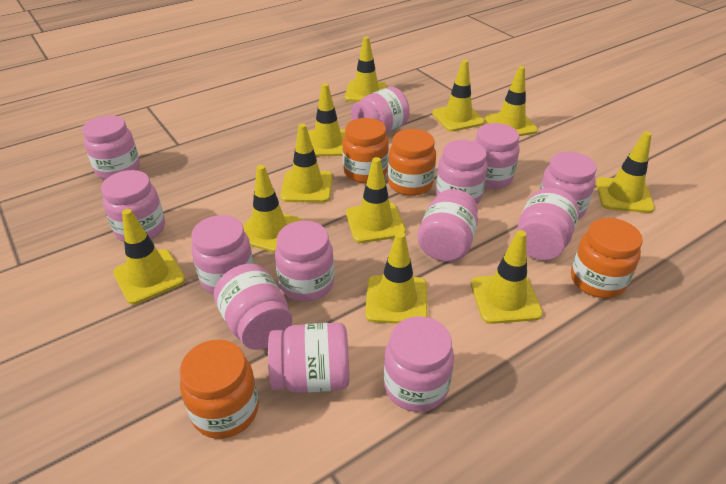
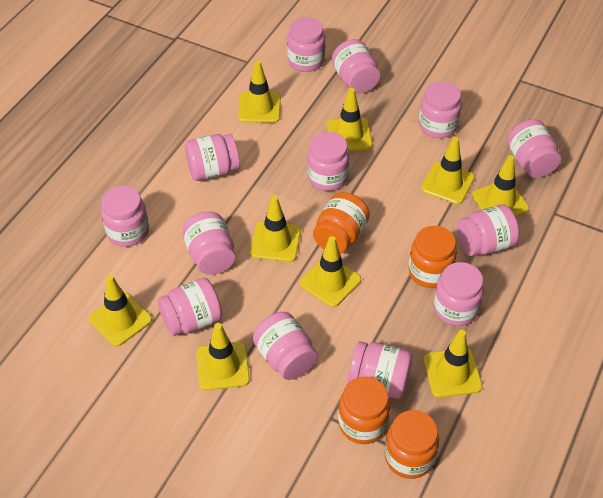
yellow traffic cone: 11 -> 9

